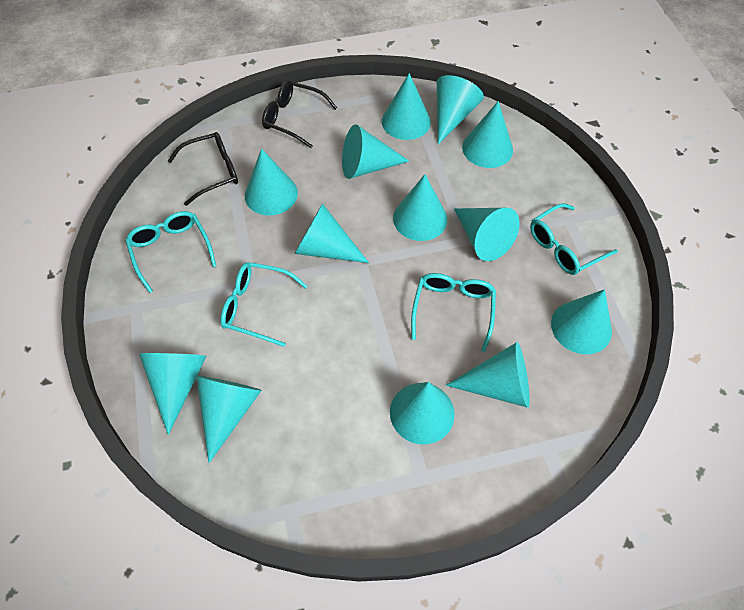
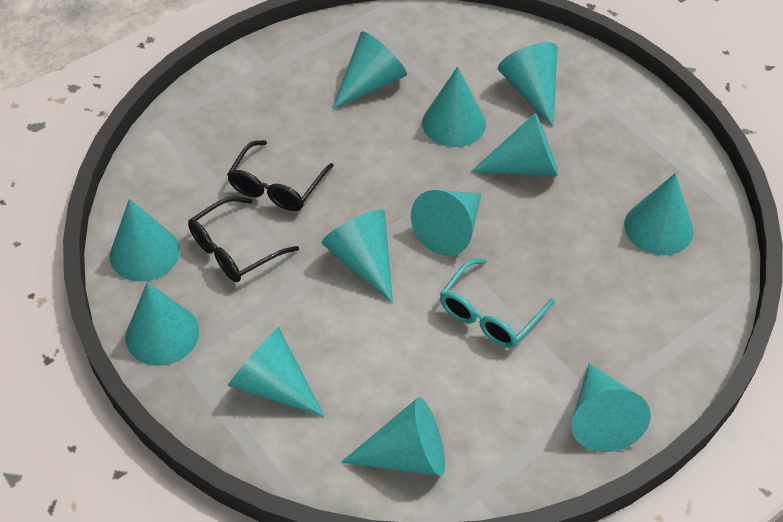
turquoise cone: 13 -> 12
turquoise glasses: 4 -> 1

